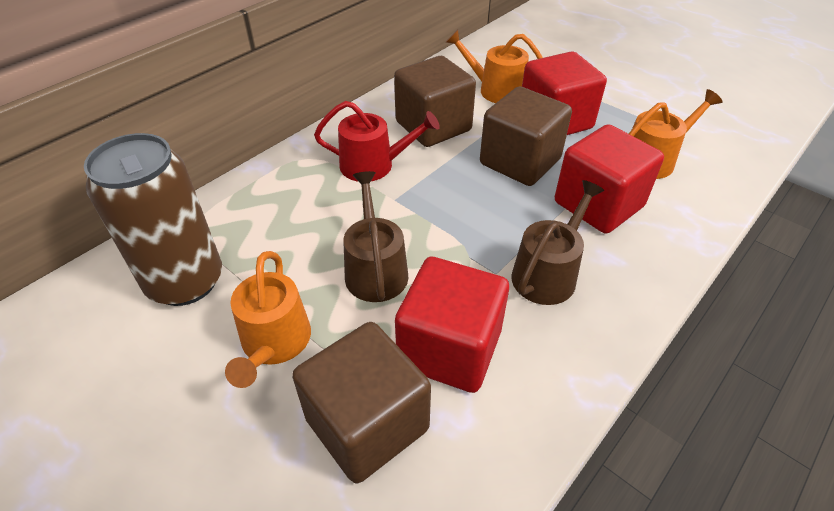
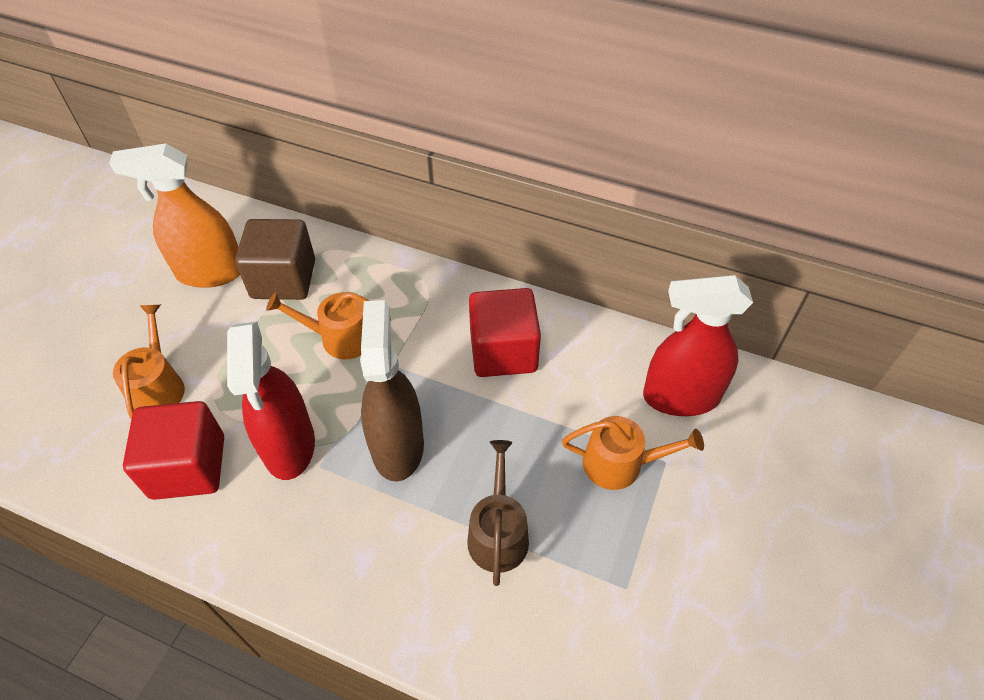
brown can: 1 -> 0
brown cube: 3 -> 1
brown spray bottle: 0 -> 1
brown watering can: 2 -> 1
orange spray bottle: 0 -> 1
red cube: 3 -> 2
red spray bottle: 0 -> 2
red watering can: 1 -> 0

